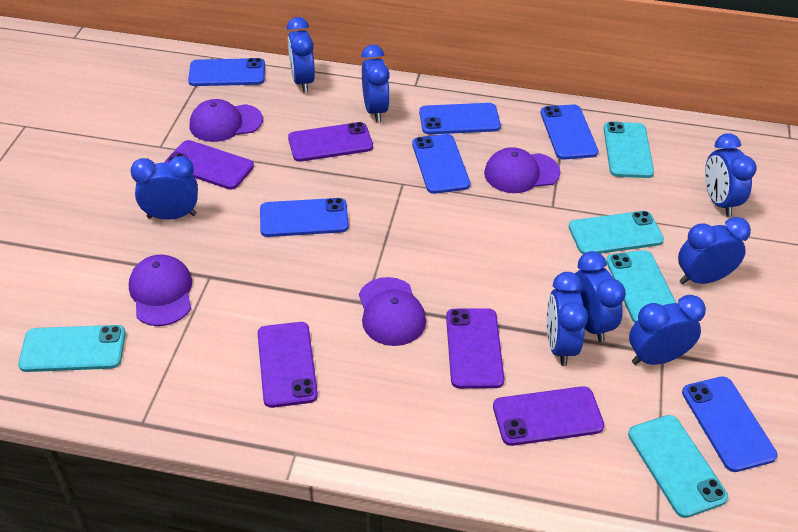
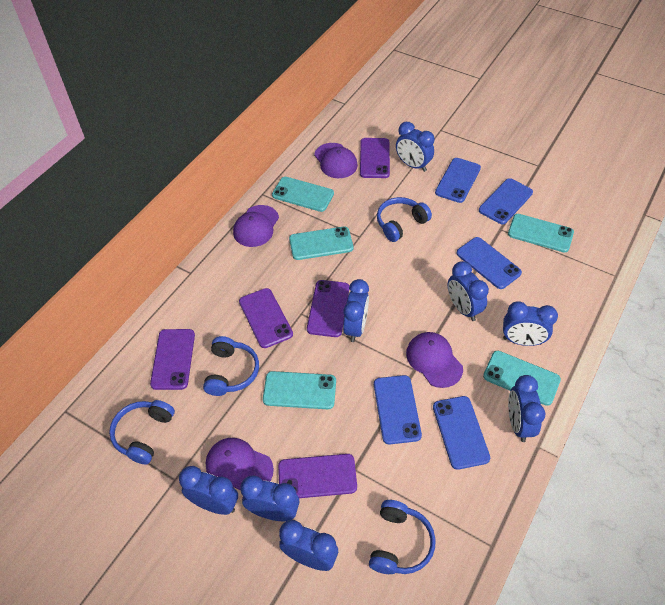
blue headphones: 0 -> 4
blue phone: 6 -> 5

